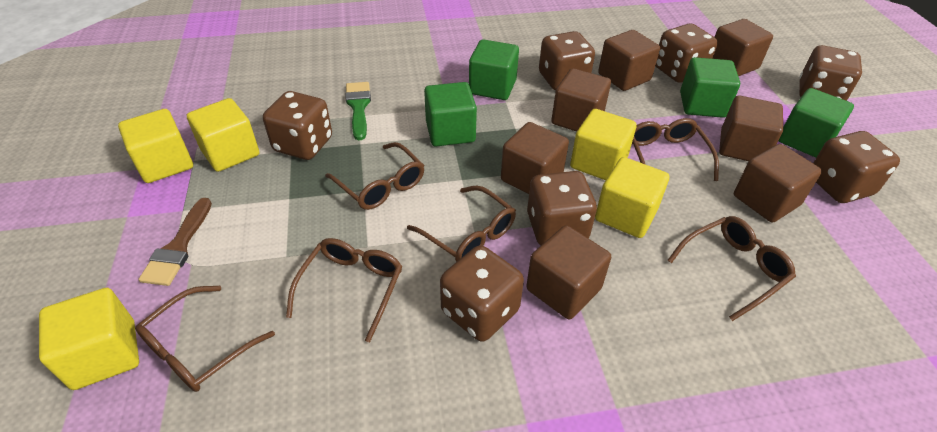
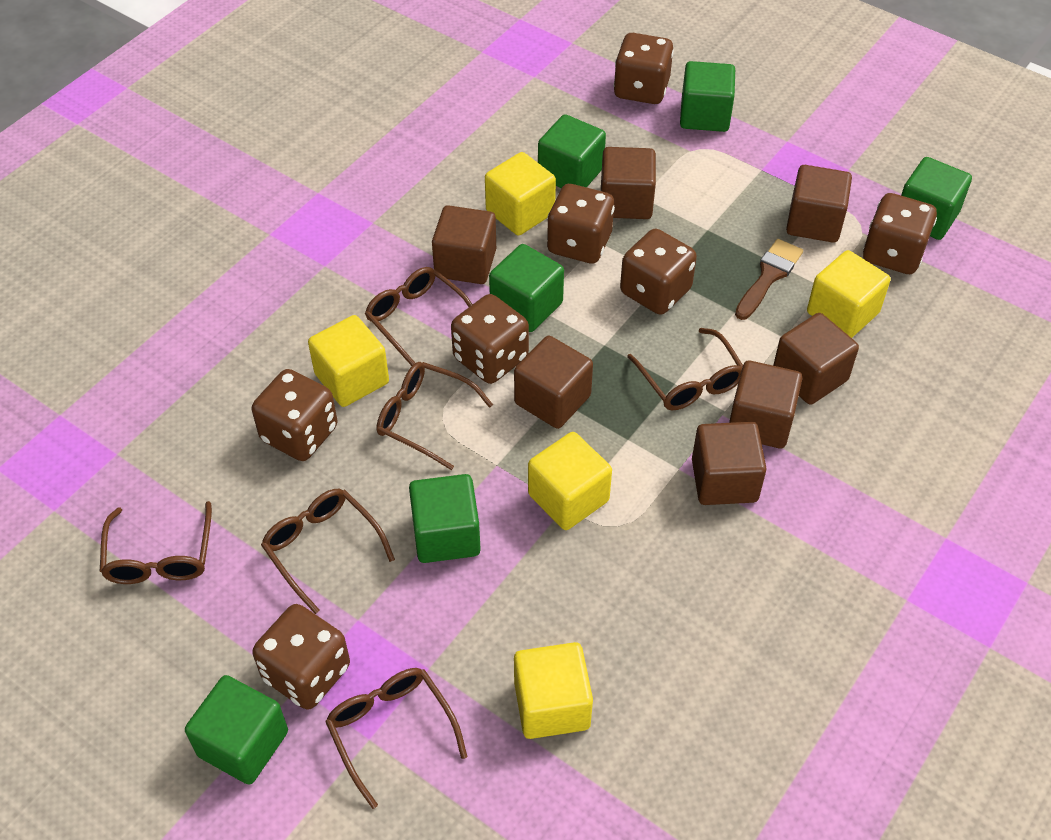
green brush: 1 -> 0
green cube: 4 -> 6

